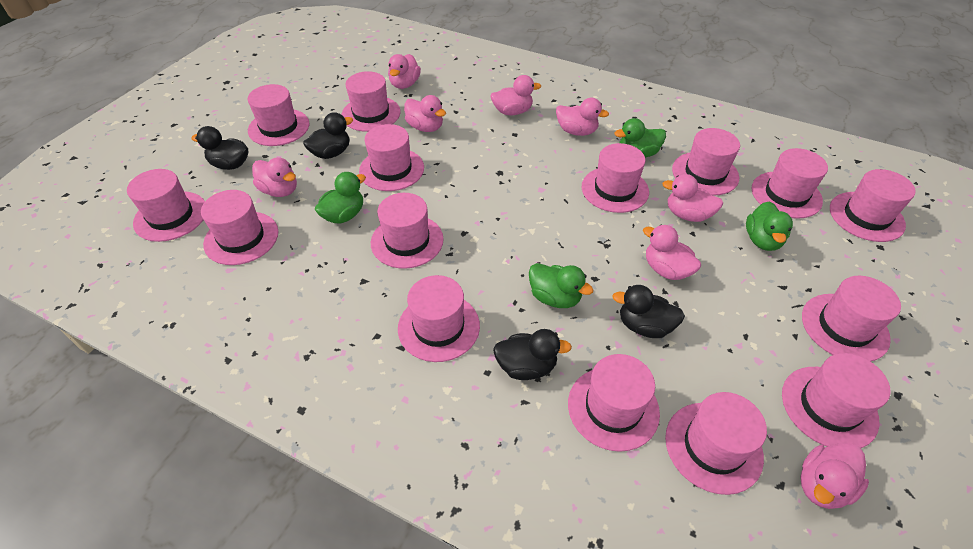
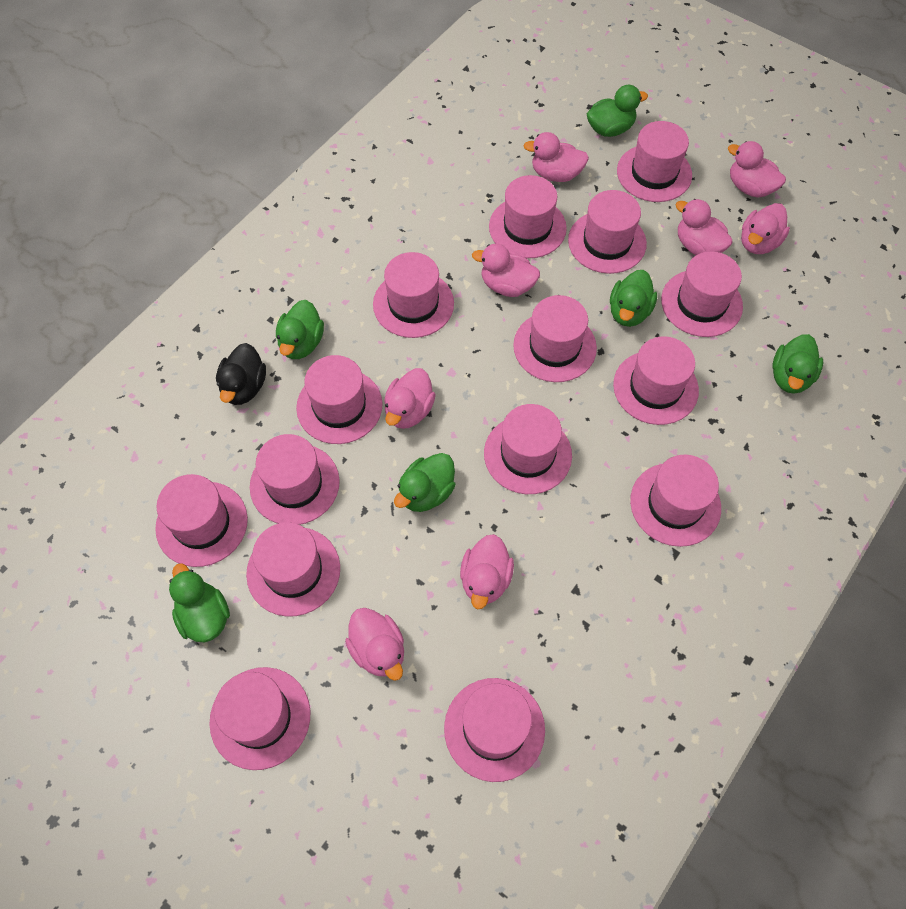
black duck: 4 -> 1
green duck: 4 -> 6

